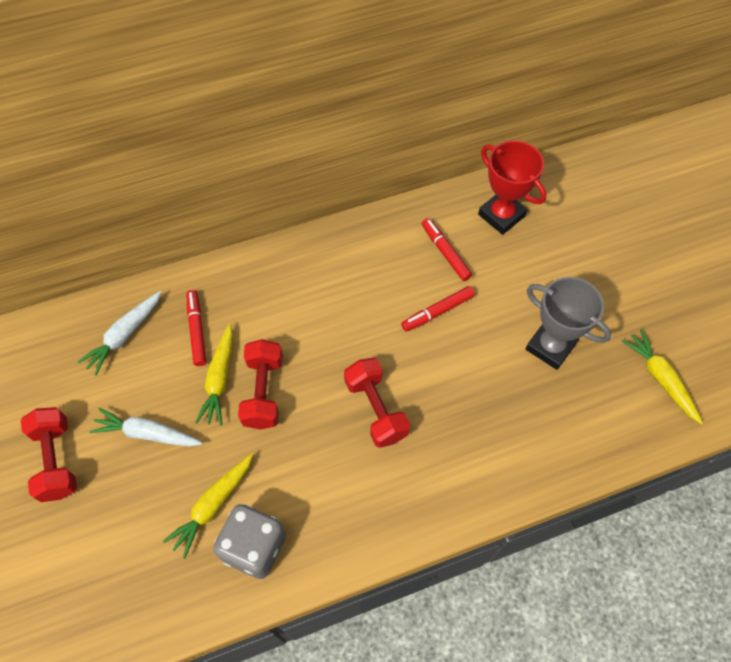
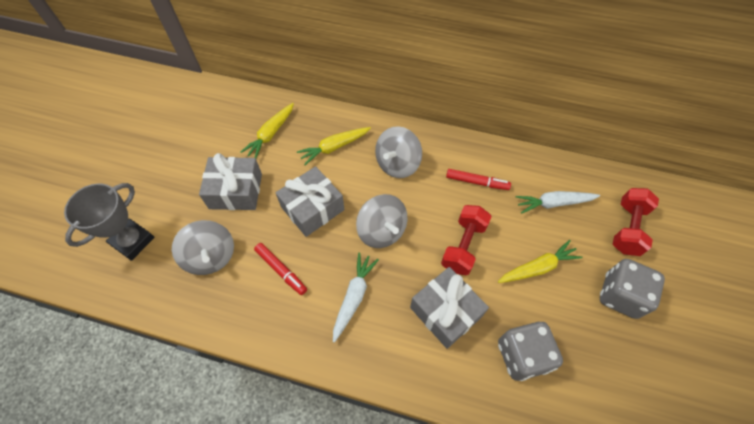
grey dice: 1 -> 2
grey gift: 0 -> 3
grey spinning top: 0 -> 3
red dumbbell: 3 -> 2
red marker: 3 -> 2
red trophy: 1 -> 0

